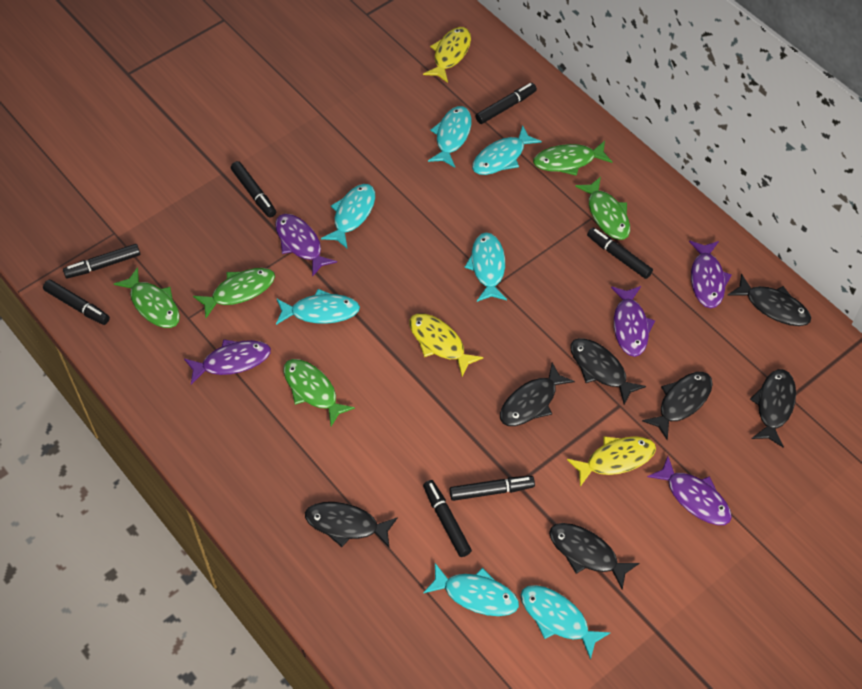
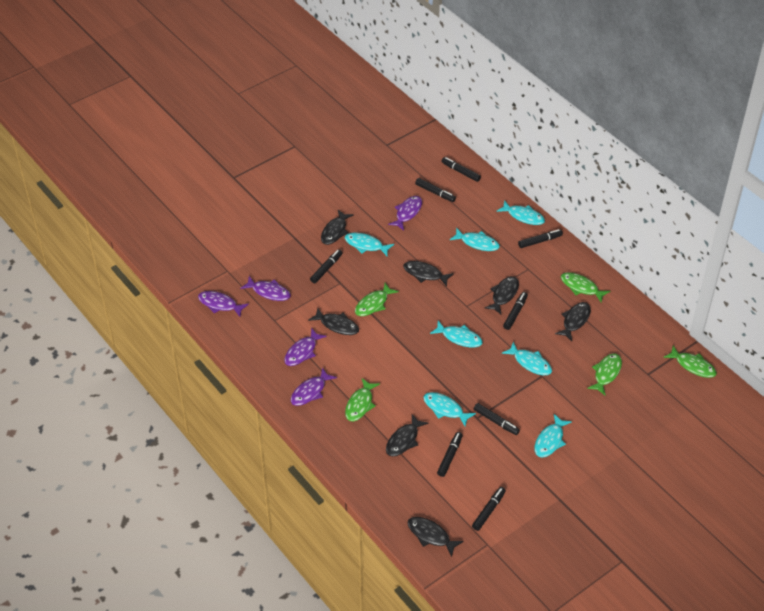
black marker: 7 -> 8
yellow fish: 3 -> 0

